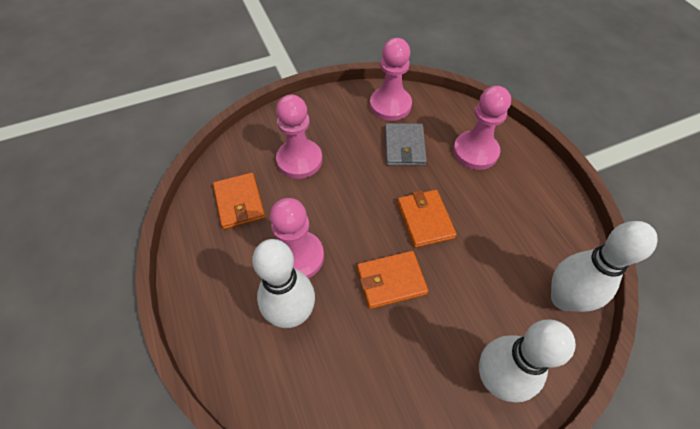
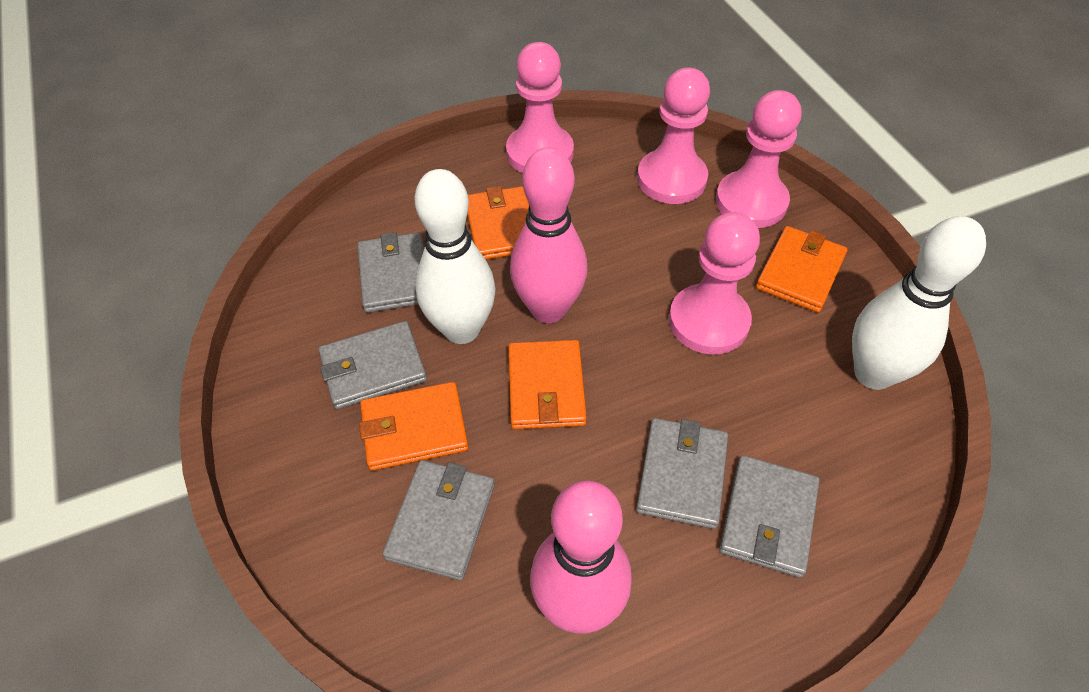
grey wallet: 1 -> 5
orange wallet: 3 -> 4
pink bowling pin: 0 -> 2
white bowling pin: 3 -> 2

